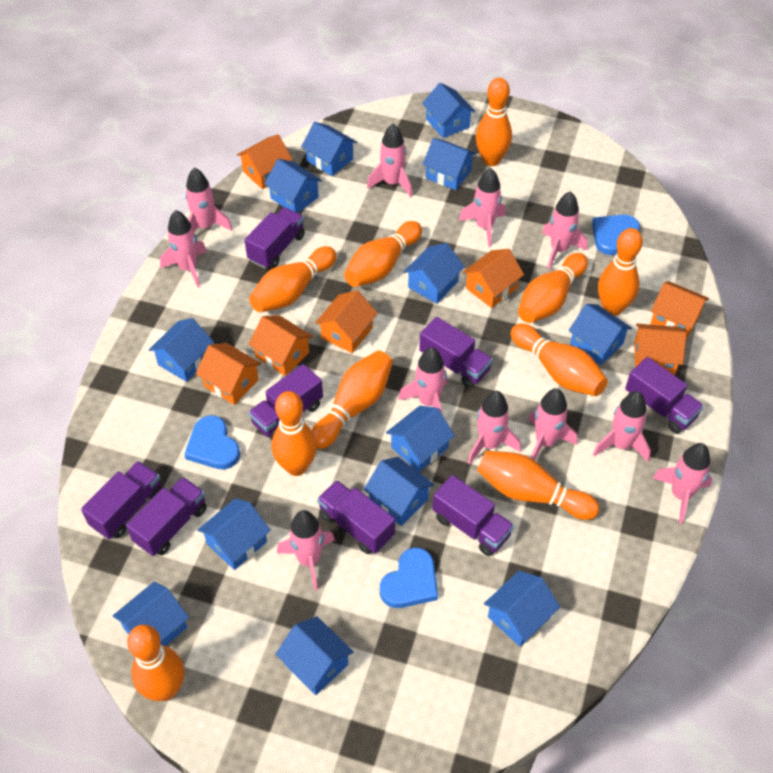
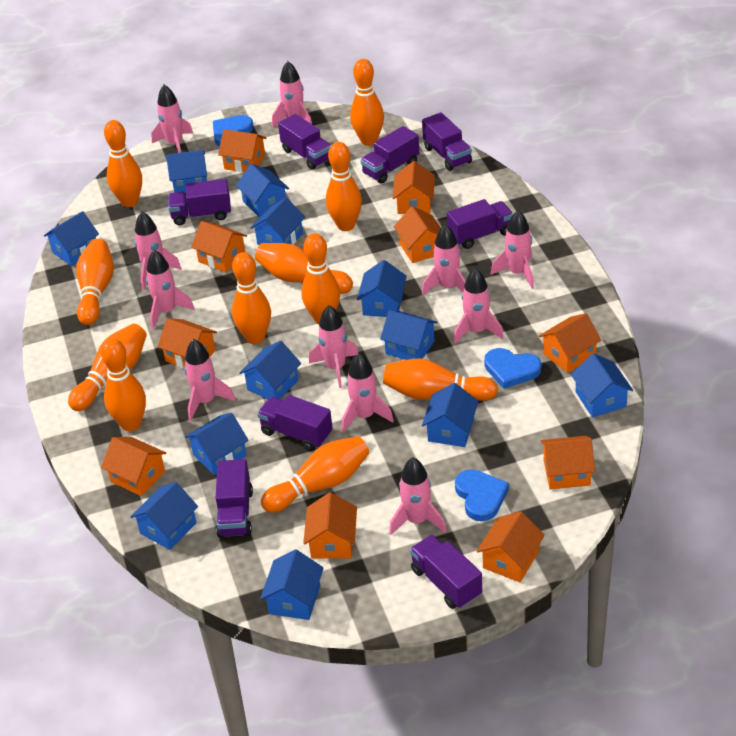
blue house: 13 -> 12
orange bowling pin: 10 -> 11
orange house: 7 -> 10

